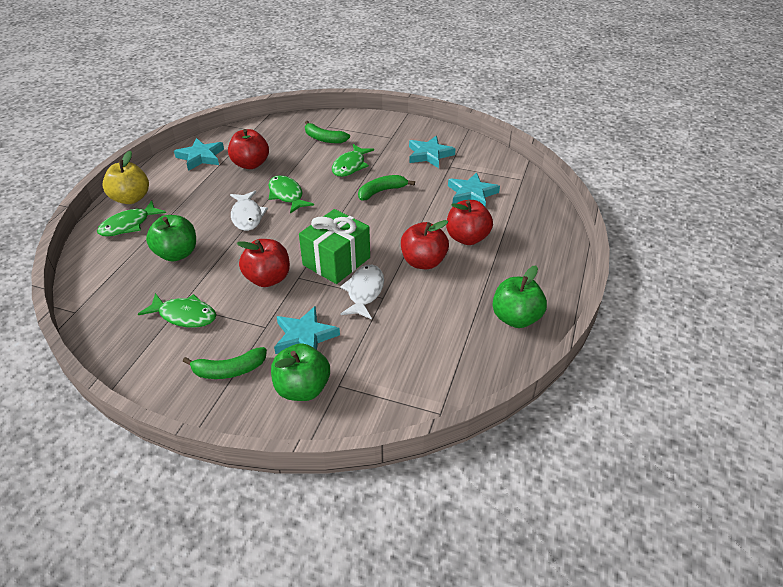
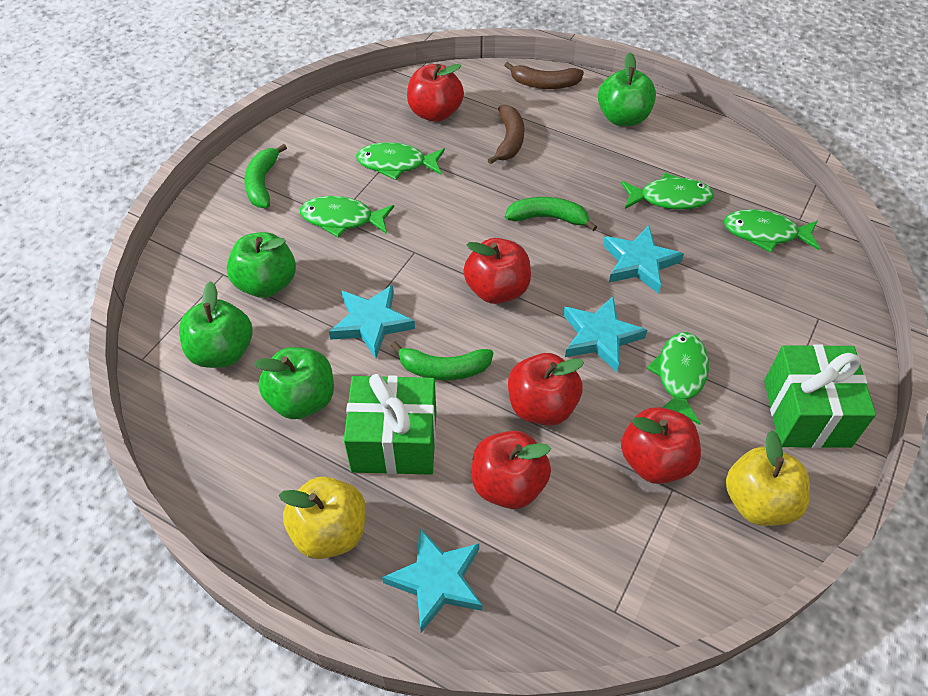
brown banana: 0 -> 2
green apple: 3 -> 4
green fish: 4 -> 5
green gift: 1 -> 2
red apple: 4 -> 5
white fish: 2 -> 0
yellow apple: 1 -> 2

